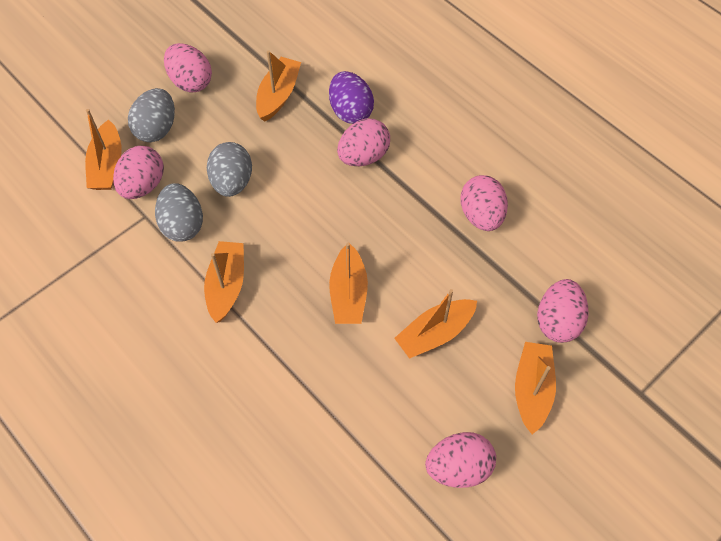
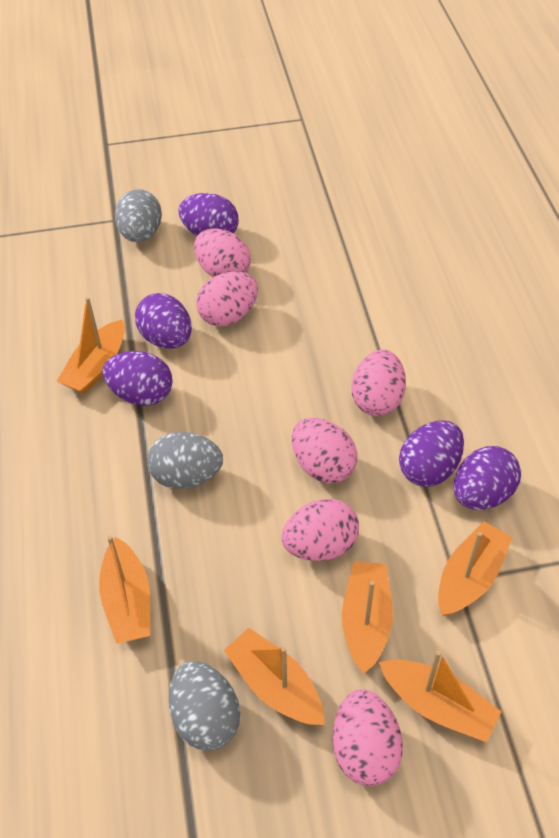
purple egg: 1 -> 5

